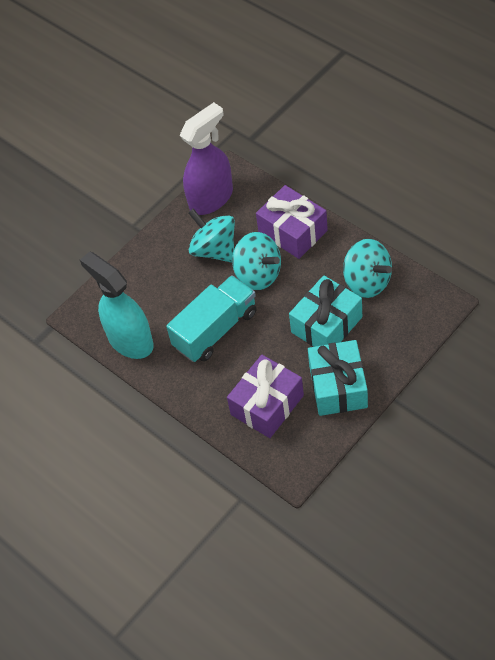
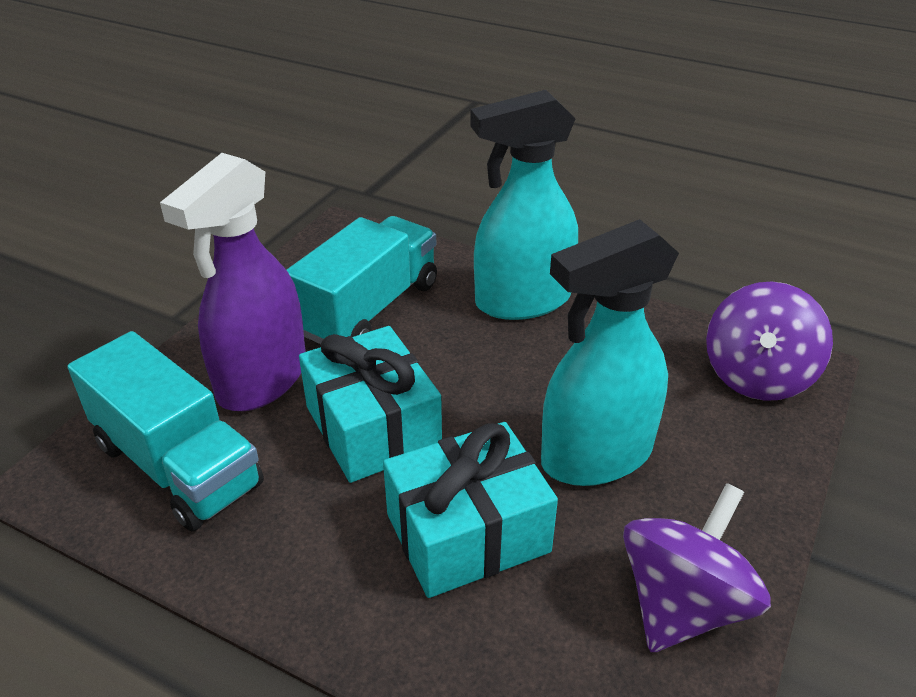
purple gift: 2 -> 0
purple spinning top: 0 -> 2
turquoise spinning top: 3 -> 0
turquoise spray bottle: 1 -> 2
turquoise truck: 1 -> 2

